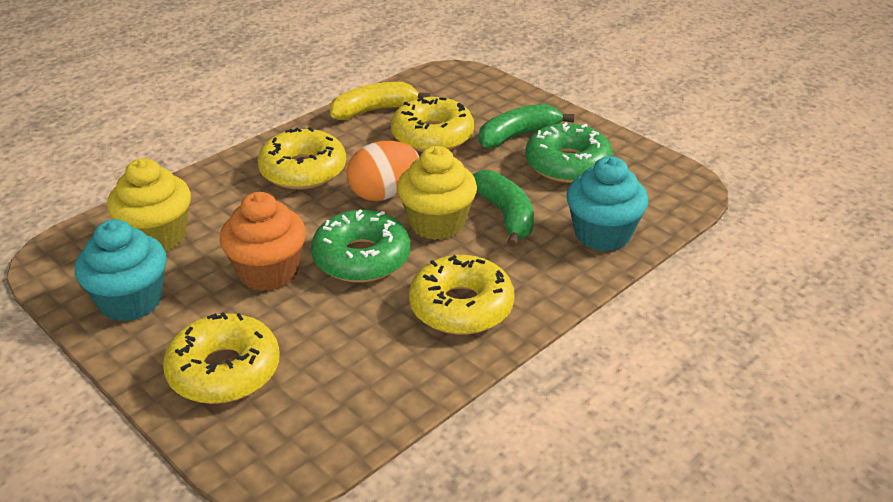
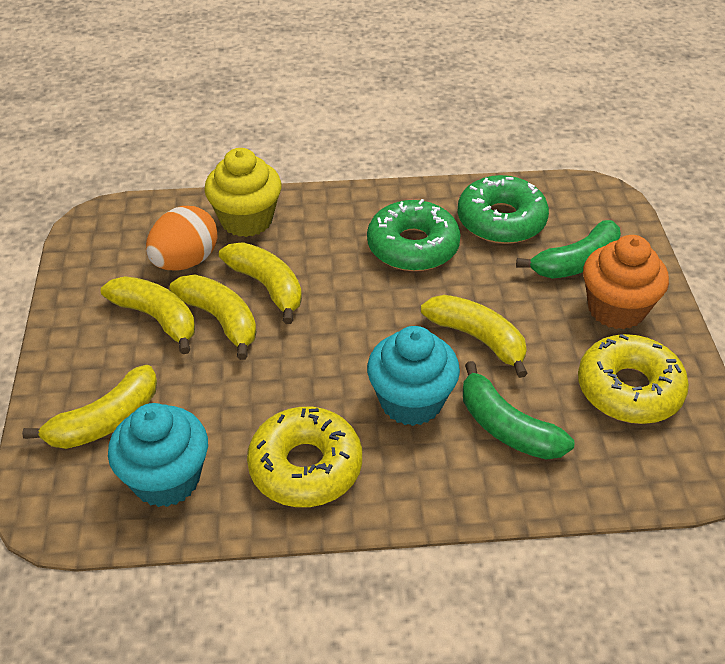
yellow banana: 1 -> 5
yellow cupcake: 2 -> 1
yellow donut: 4 -> 2

